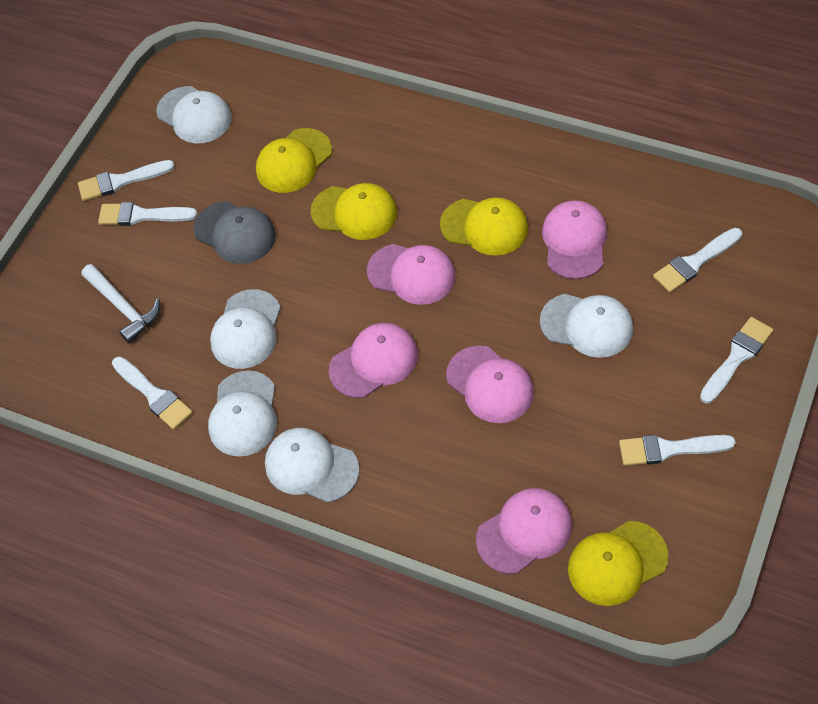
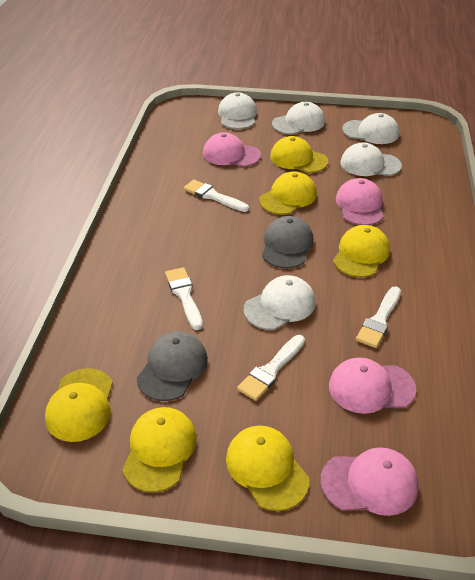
grey cap: 1 -> 2
pink cap: 5 -> 4
white brush: 6 -> 4
white hammer: 1 -> 0
yellow cap: 4 -> 6

